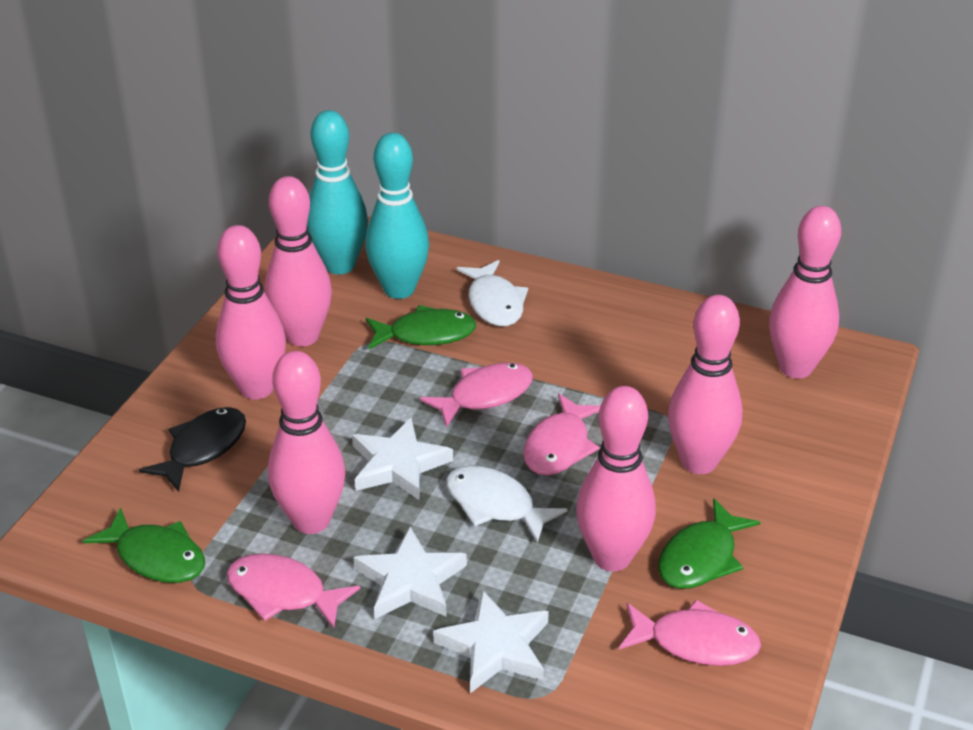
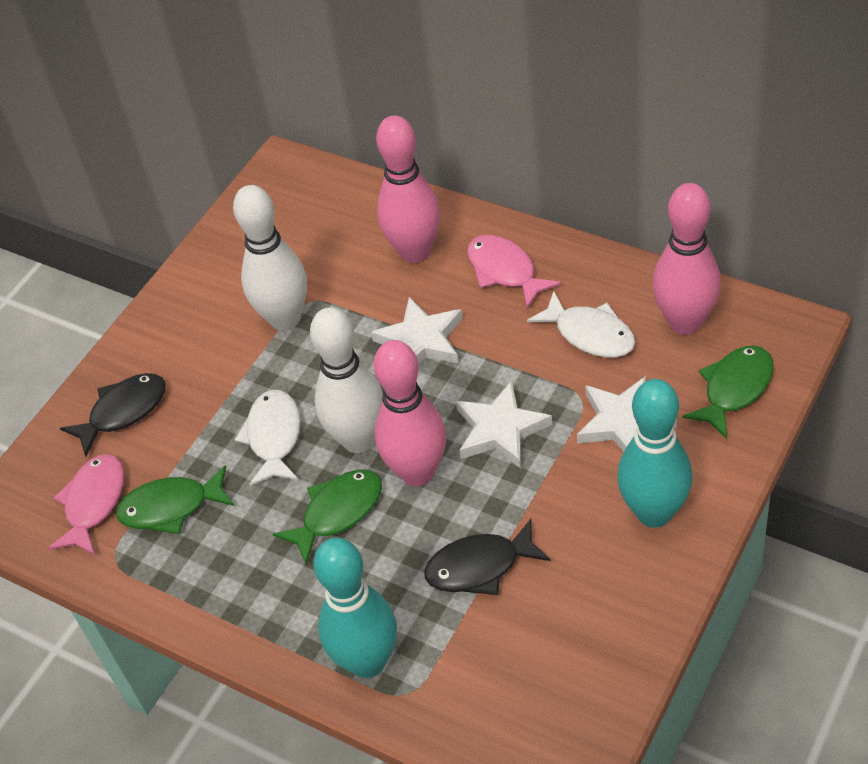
black fish: 1 -> 2
pink bowling pin: 6 -> 3
pink fish: 4 -> 2
white bowling pin: 0 -> 2

